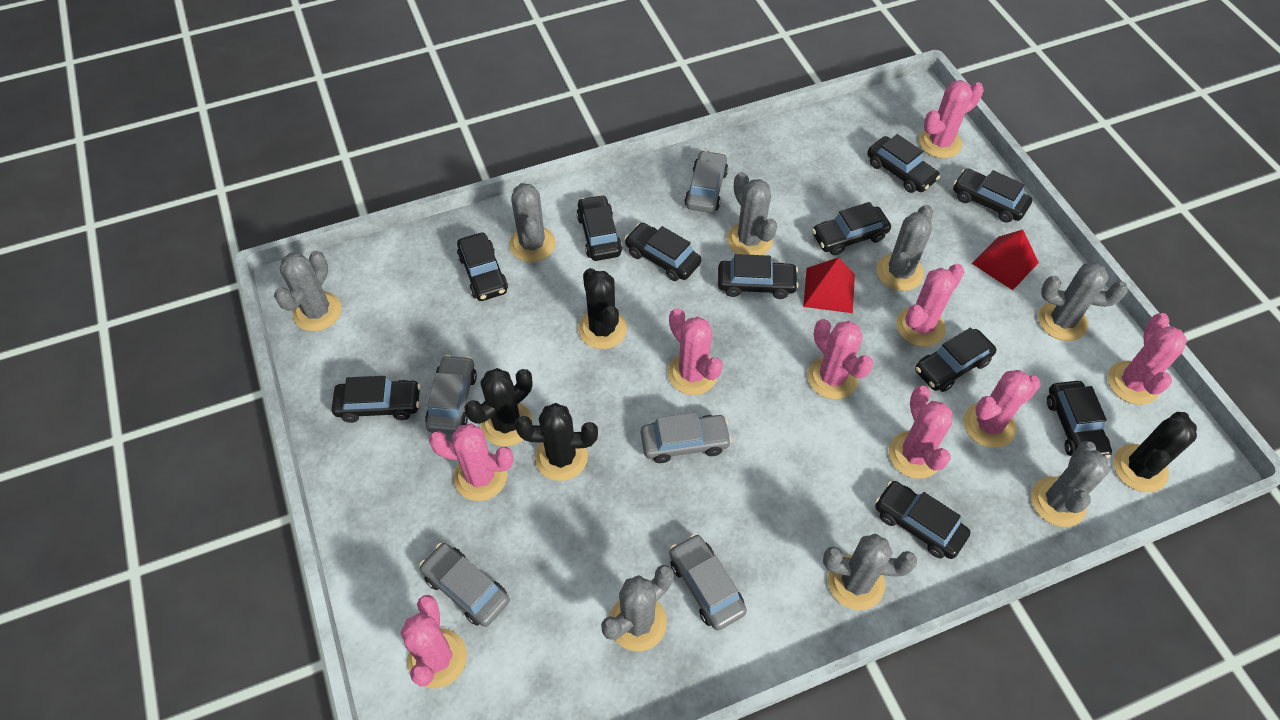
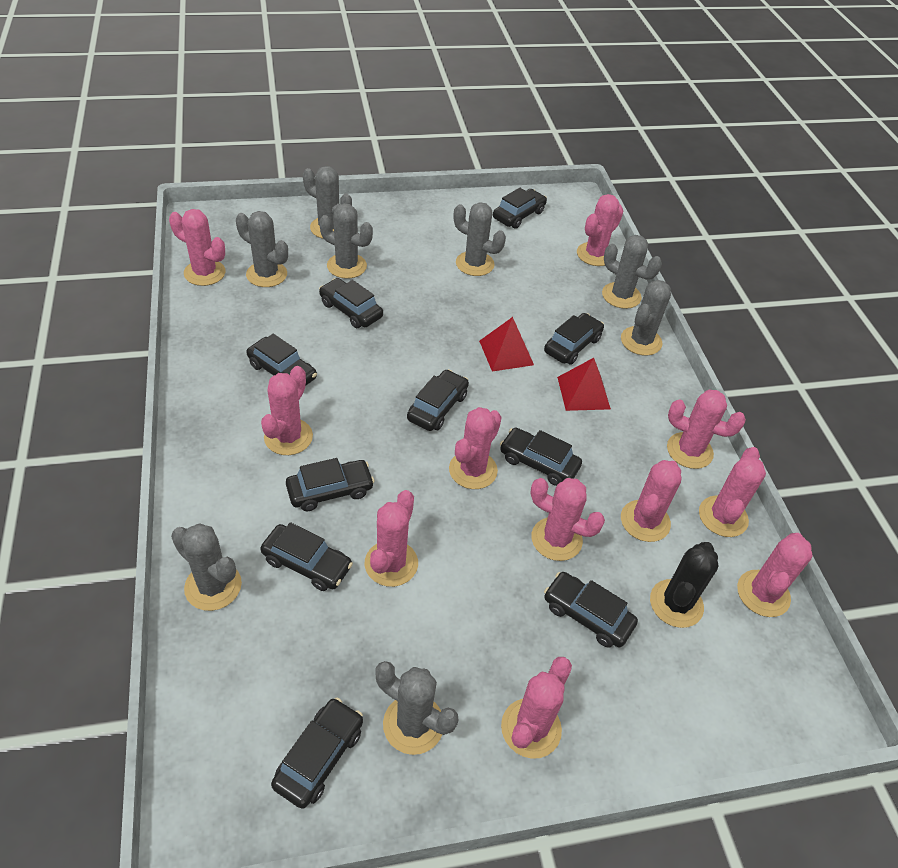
black cactus: 4 -> 1
black car: 11 -> 10
grey car: 5 -> 0
pink cactus: 9 -> 11

